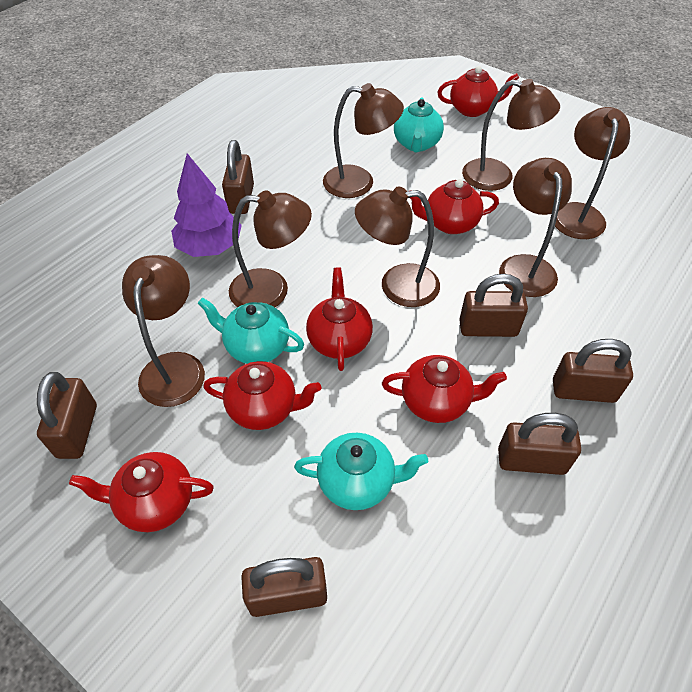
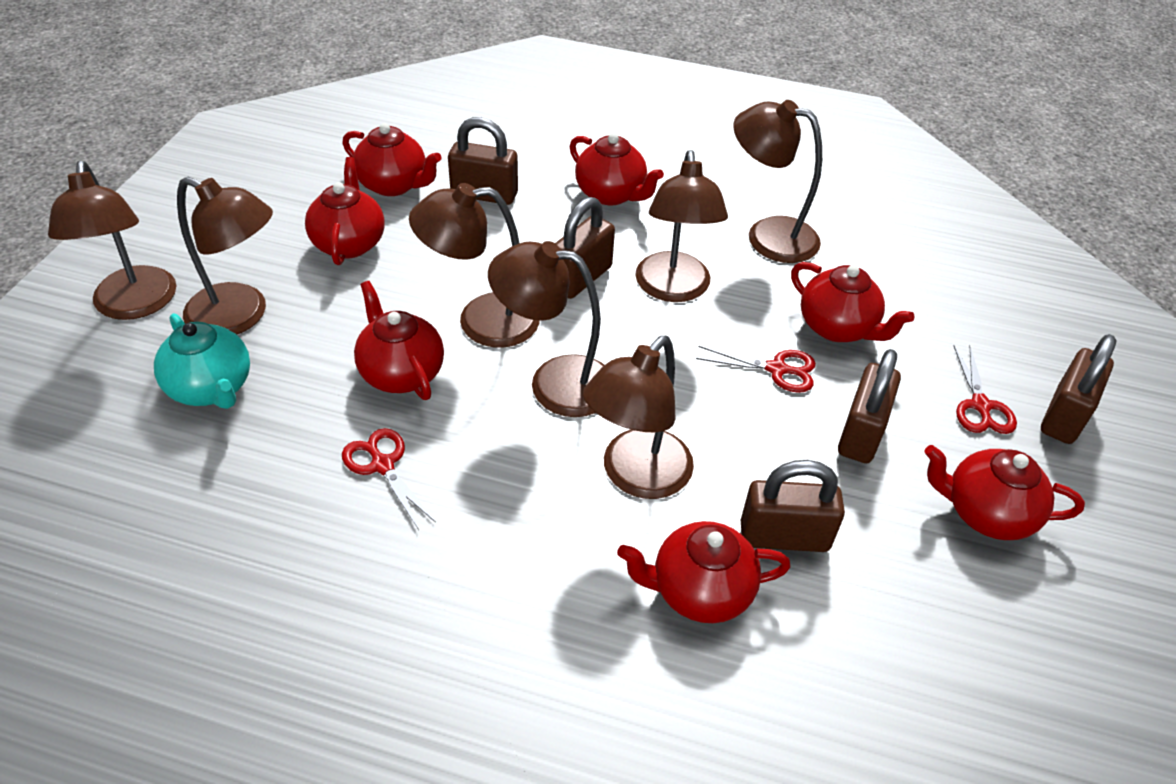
brown padlock: 6 -> 5
purple tree: 1 -> 0
red scissors: 0 -> 3
red teapot: 6 -> 7
turquoise teapot: 3 -> 1

